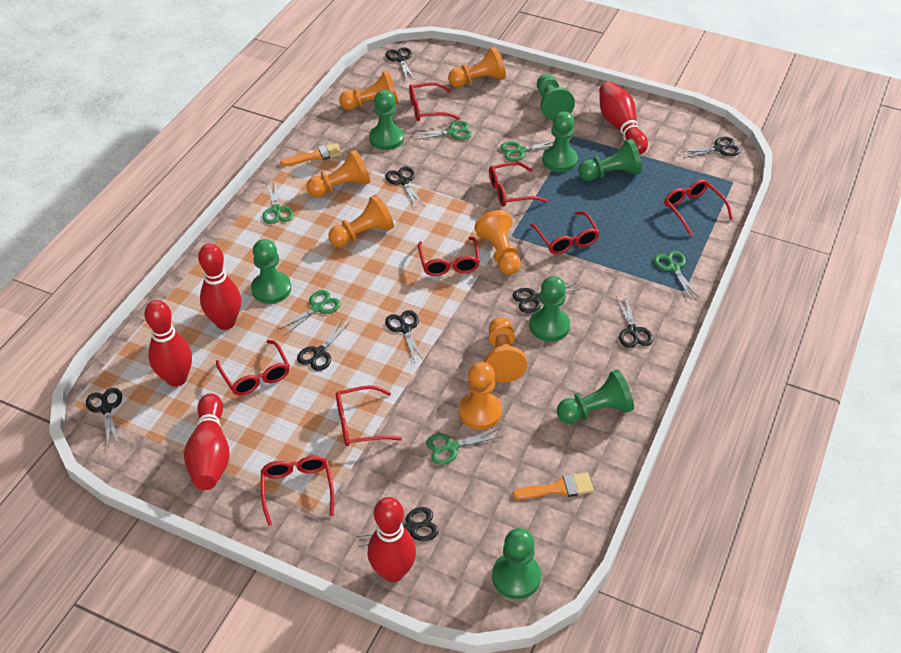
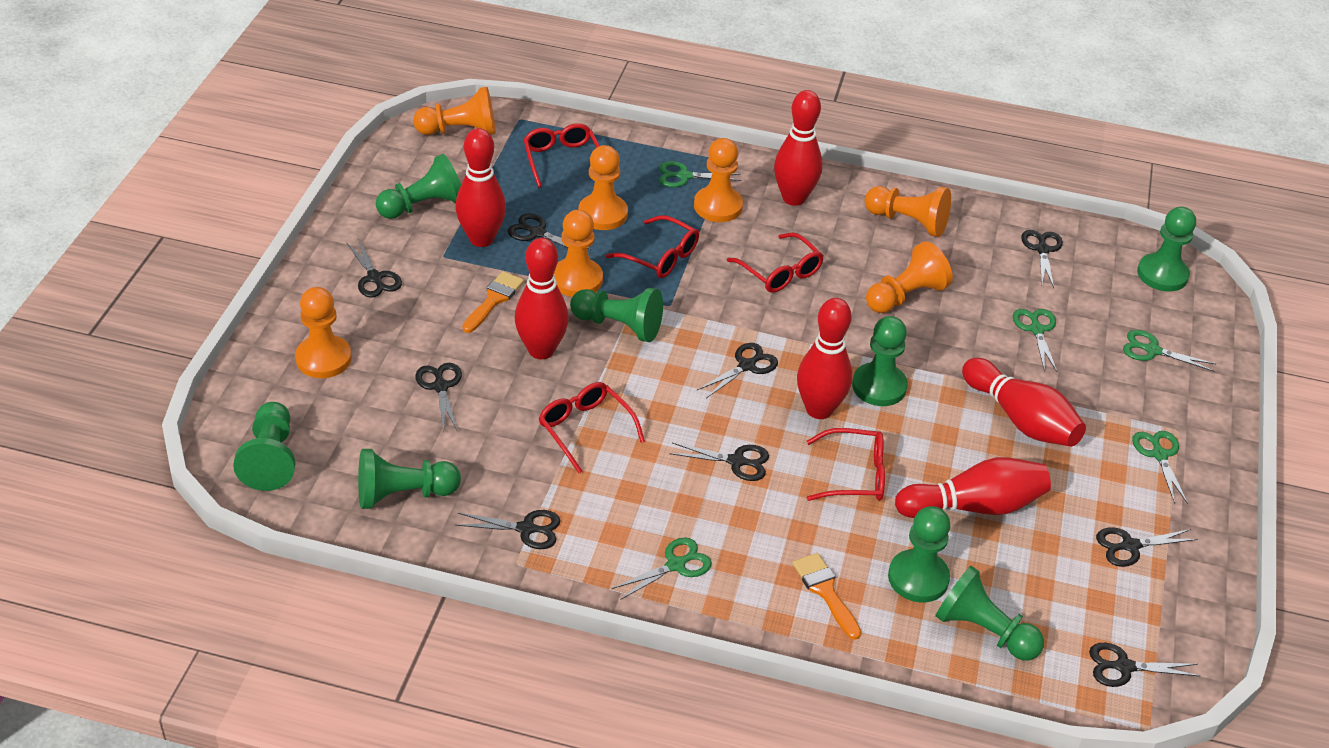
green scissors: 6 -> 5
red bowling pin: 5 -> 6
red glasses: 8 -> 5

